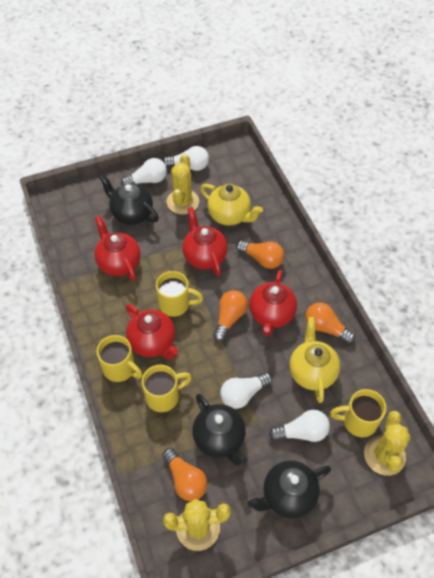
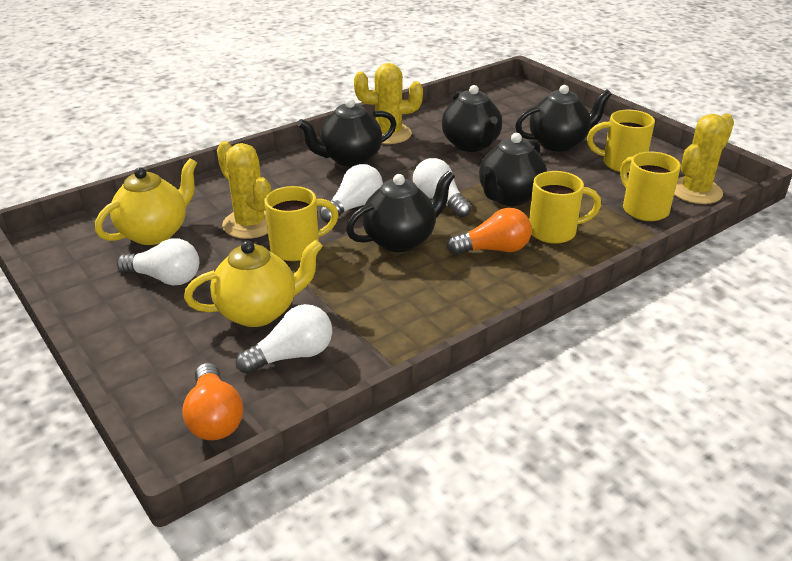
black teapot: 3 -> 5
orange light bulb: 4 -> 2
red teapot: 4 -> 0

